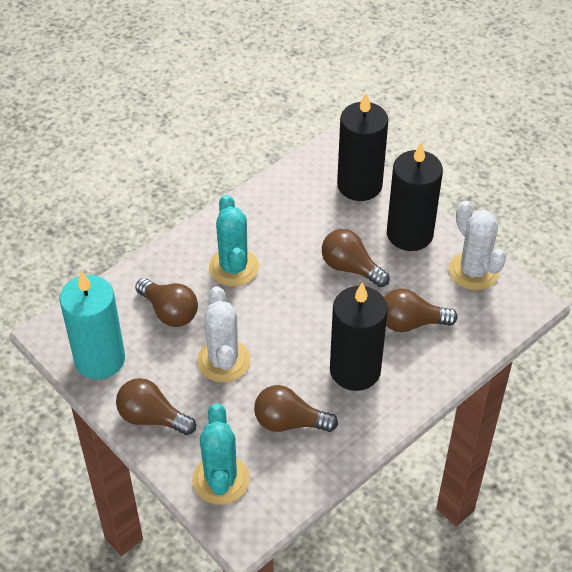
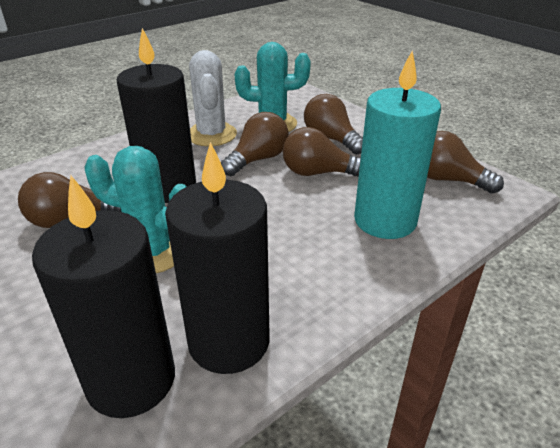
white cactus: 2 -> 1

